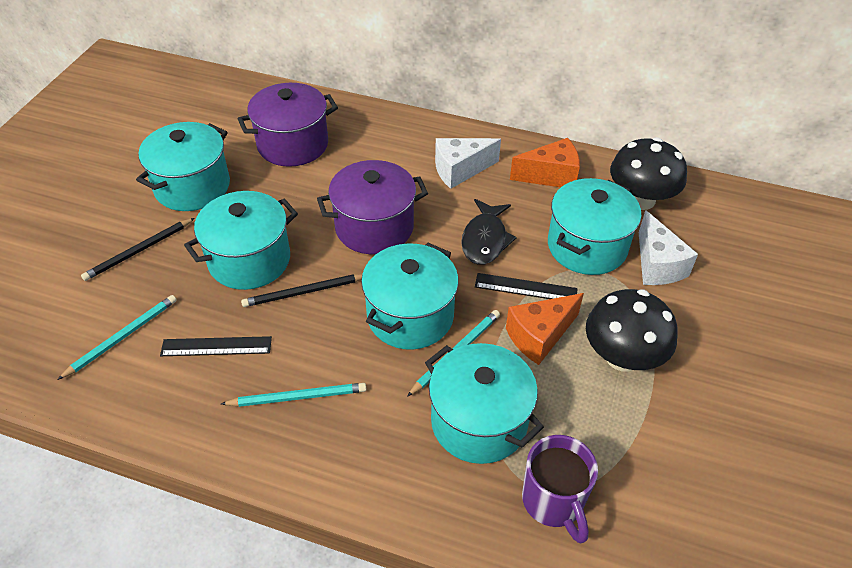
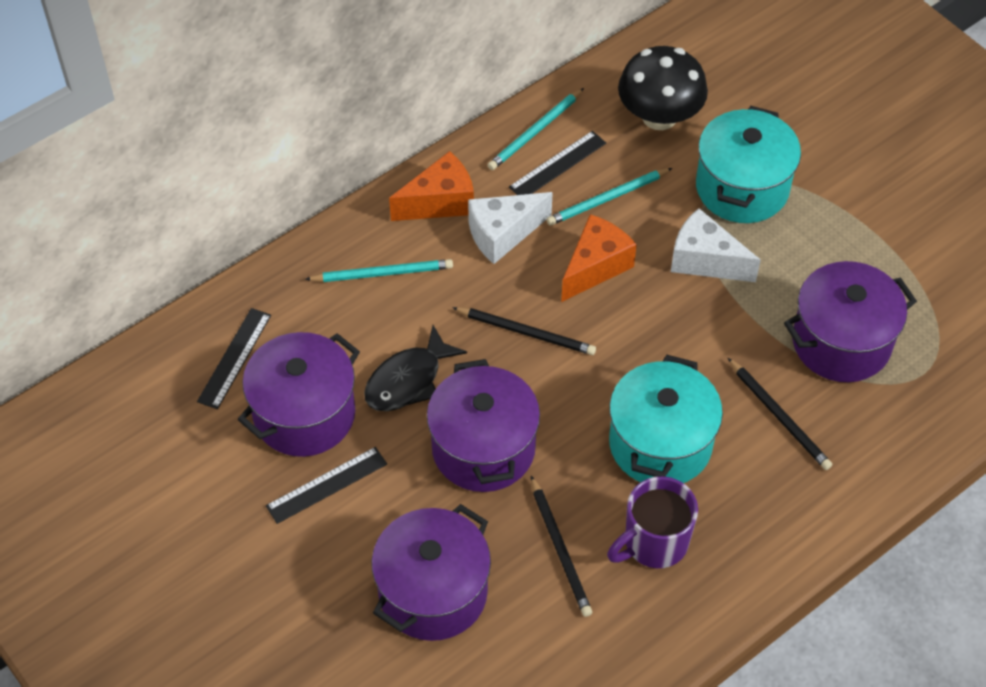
black mushroom: 2 -> 1
black pencil: 2 -> 3
black ruler: 2 -> 3
purple pot: 2 -> 4
turquoise pot: 5 -> 2

